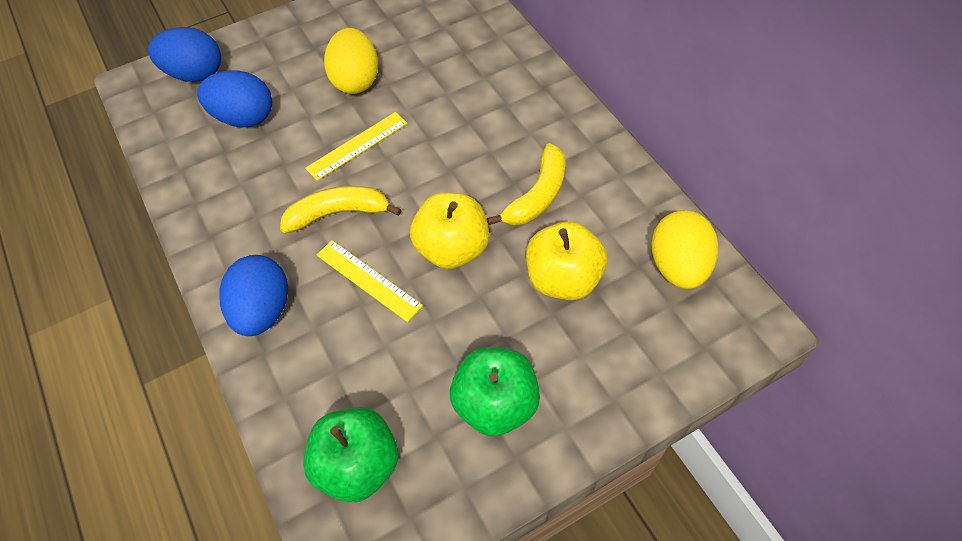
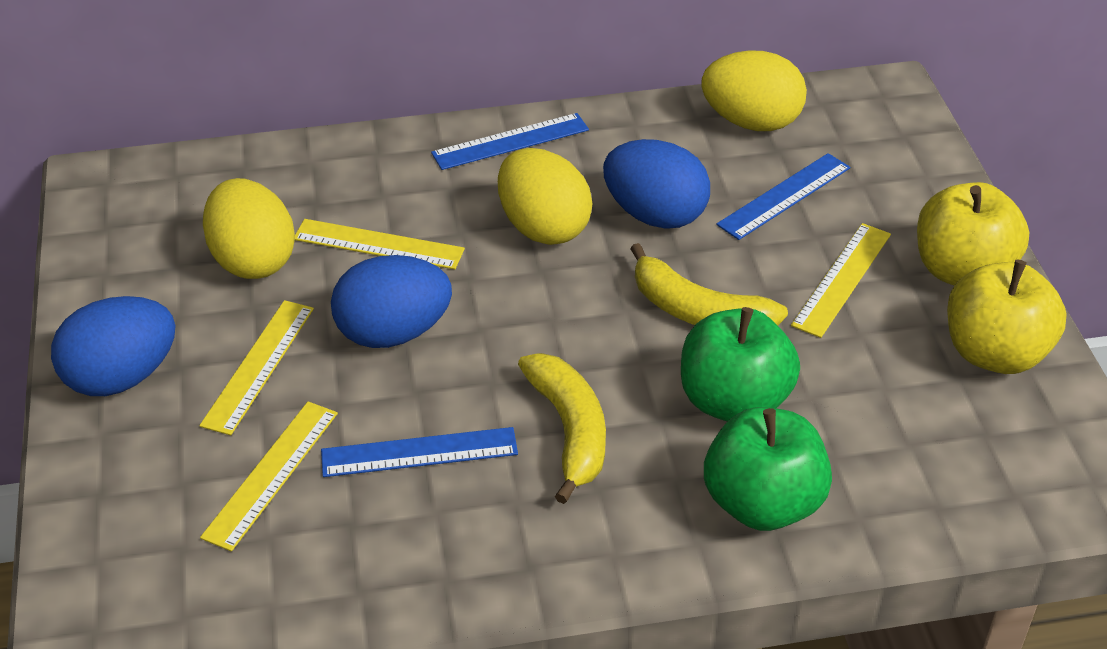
blue ruler: 0 -> 3
yellow egg: 2 -> 3
yellow ruler: 2 -> 4

